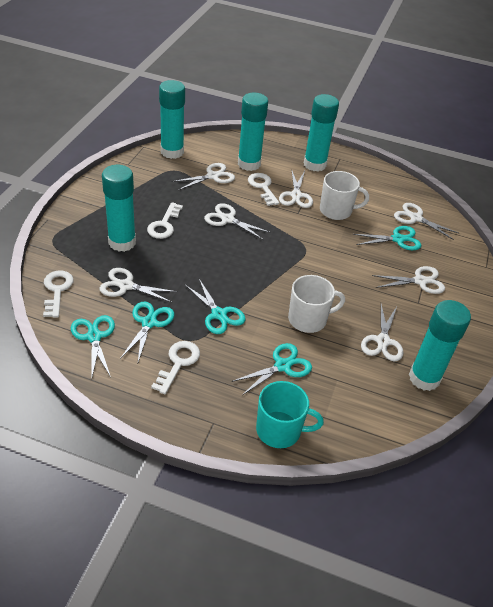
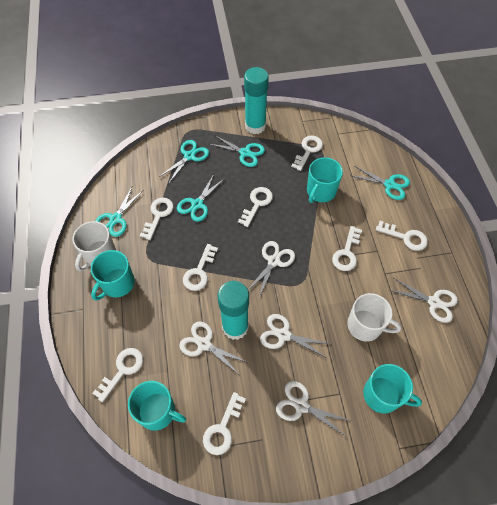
turquoise glue stick: 5 -> 2
turquoise mug: 1 -> 4
white key: 4 -> 8
white scissors: 7 -> 5

